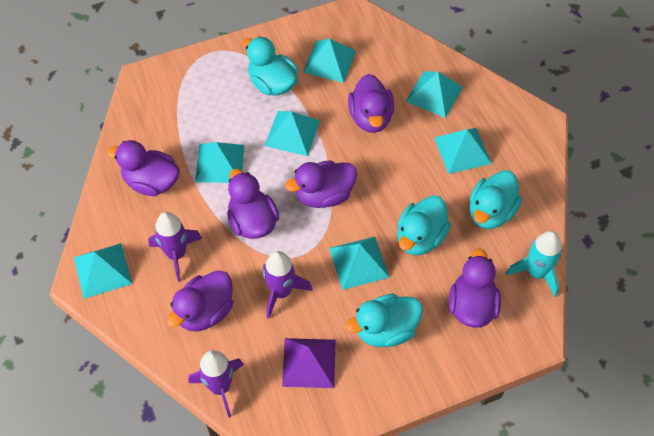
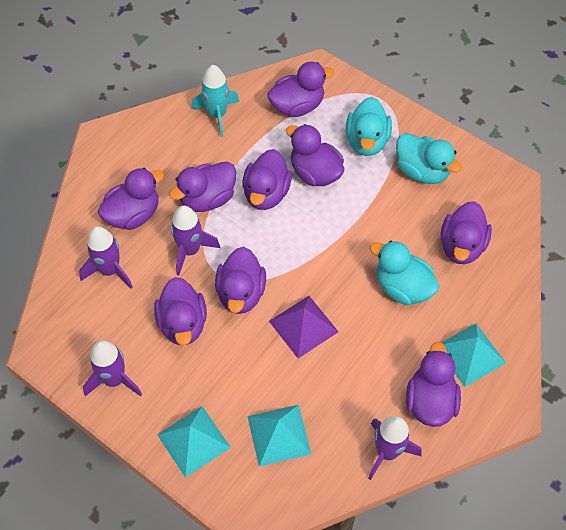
purple duck: 6 -> 9
purple rocket: 3 -> 4
turquoise duck: 4 -> 3
turquoise pyramid: 7 -> 3

